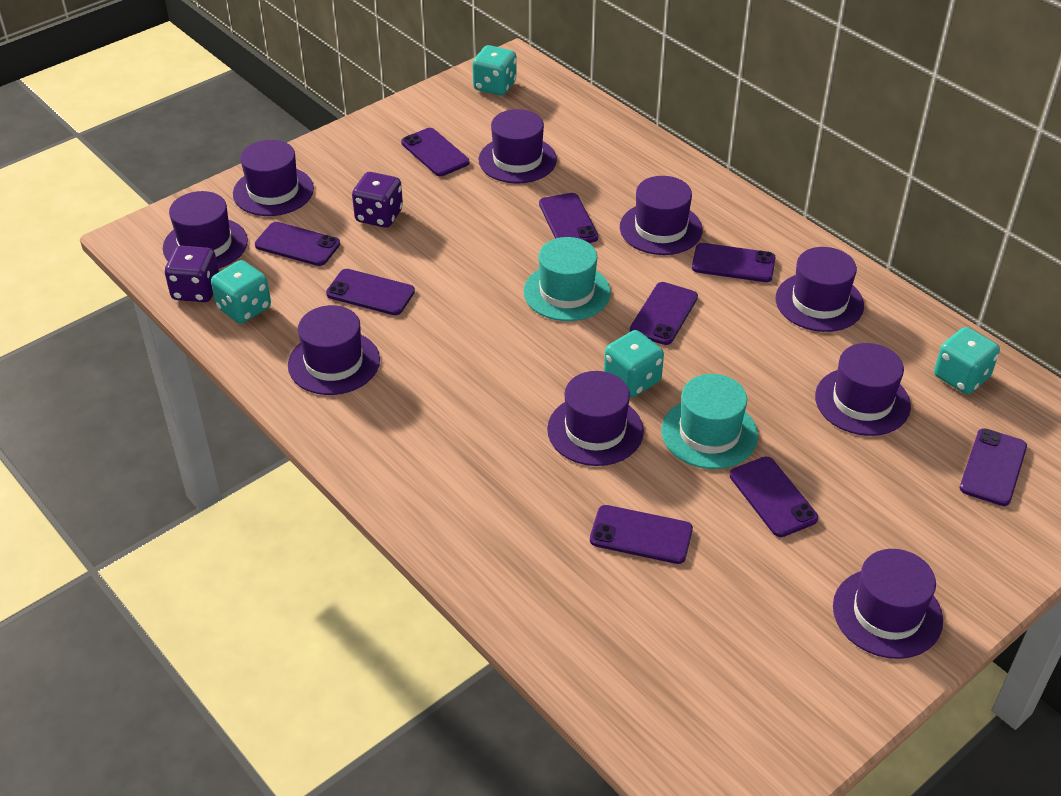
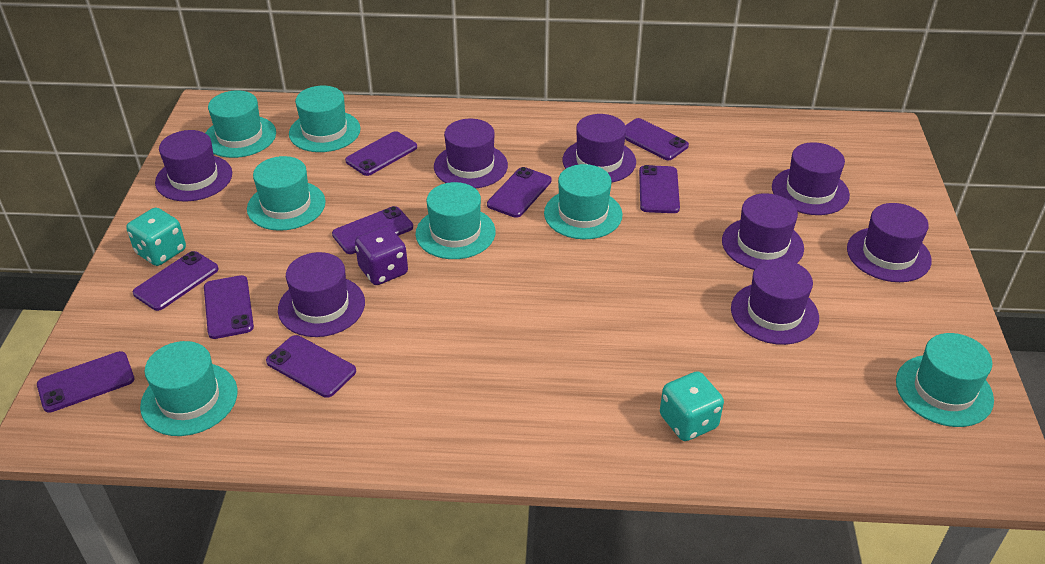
purple dice: 2 -> 1
purple hat: 9 -> 8
turquoise dice: 4 -> 2
turquoise hat: 2 -> 7

